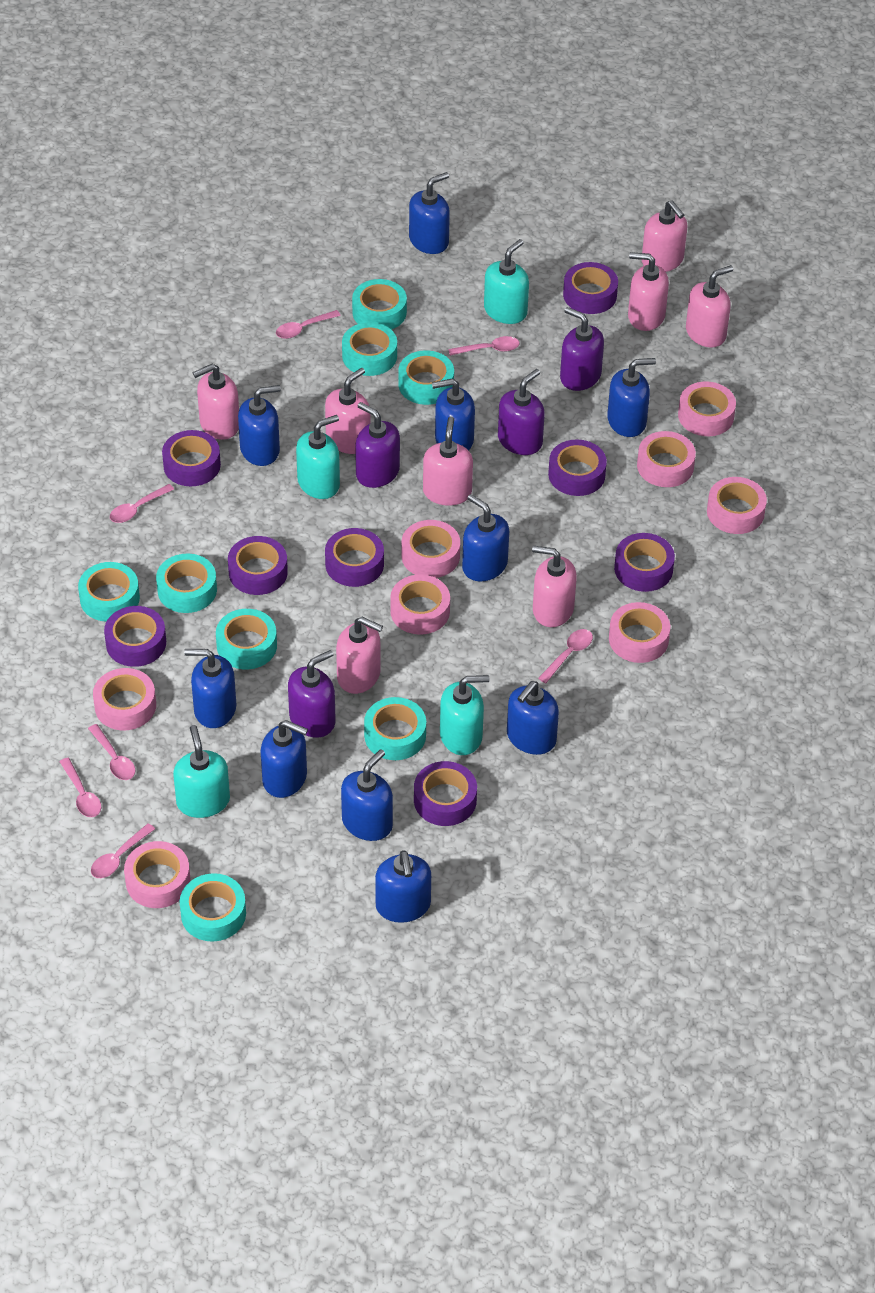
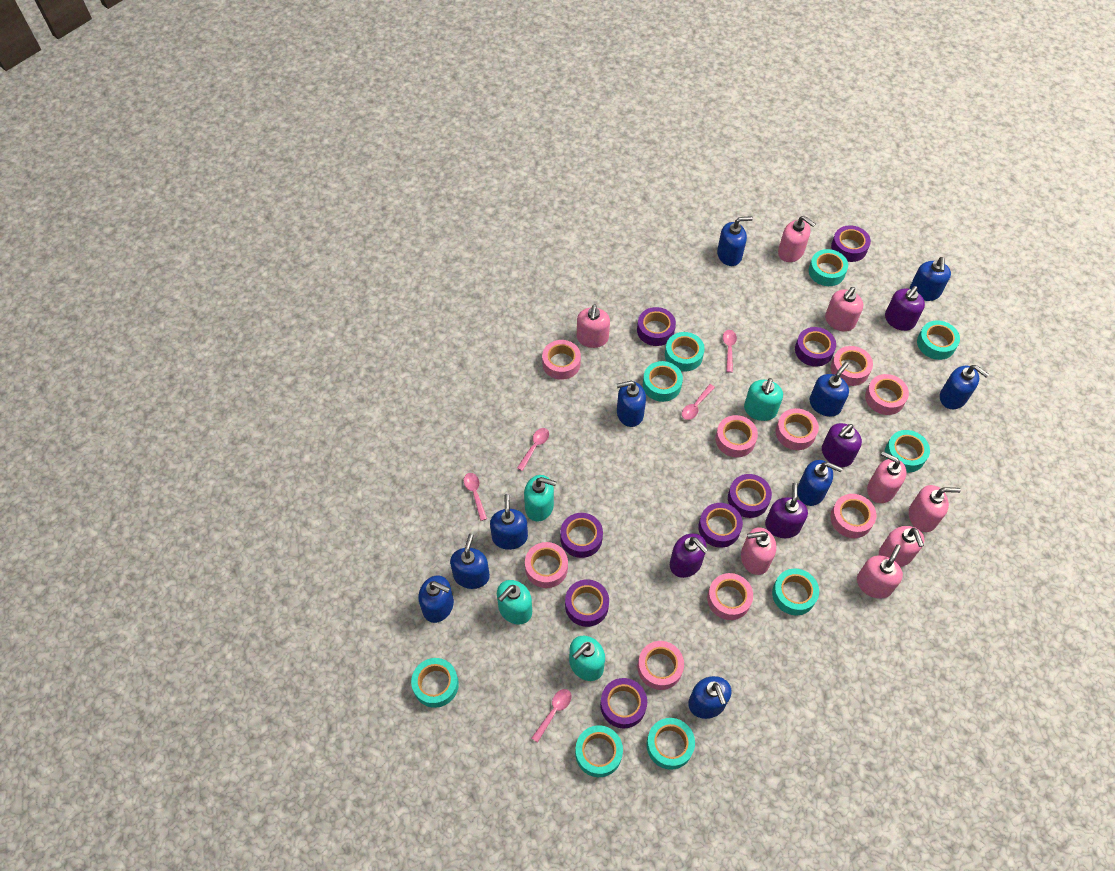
pink spoon: 7 -> 5
pink tape: 8 -> 9
turquoise tape: 8 -> 9

